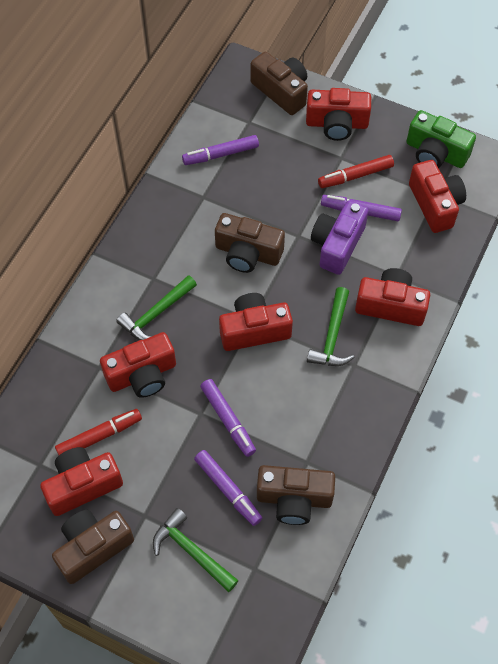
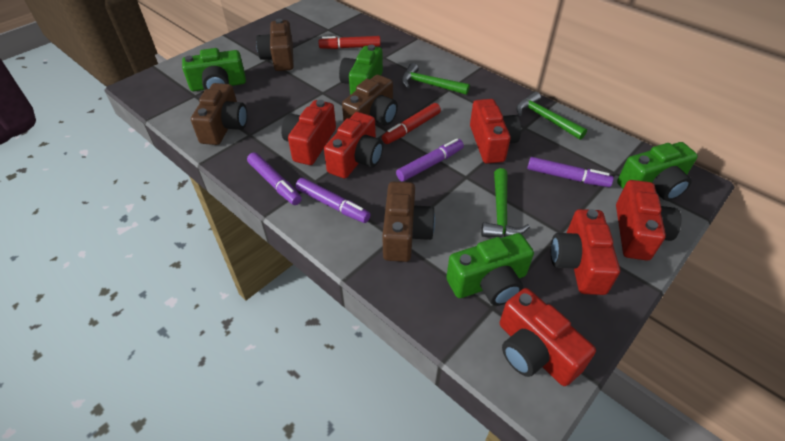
green camera: 1 -> 4
purple camera: 1 -> 0

